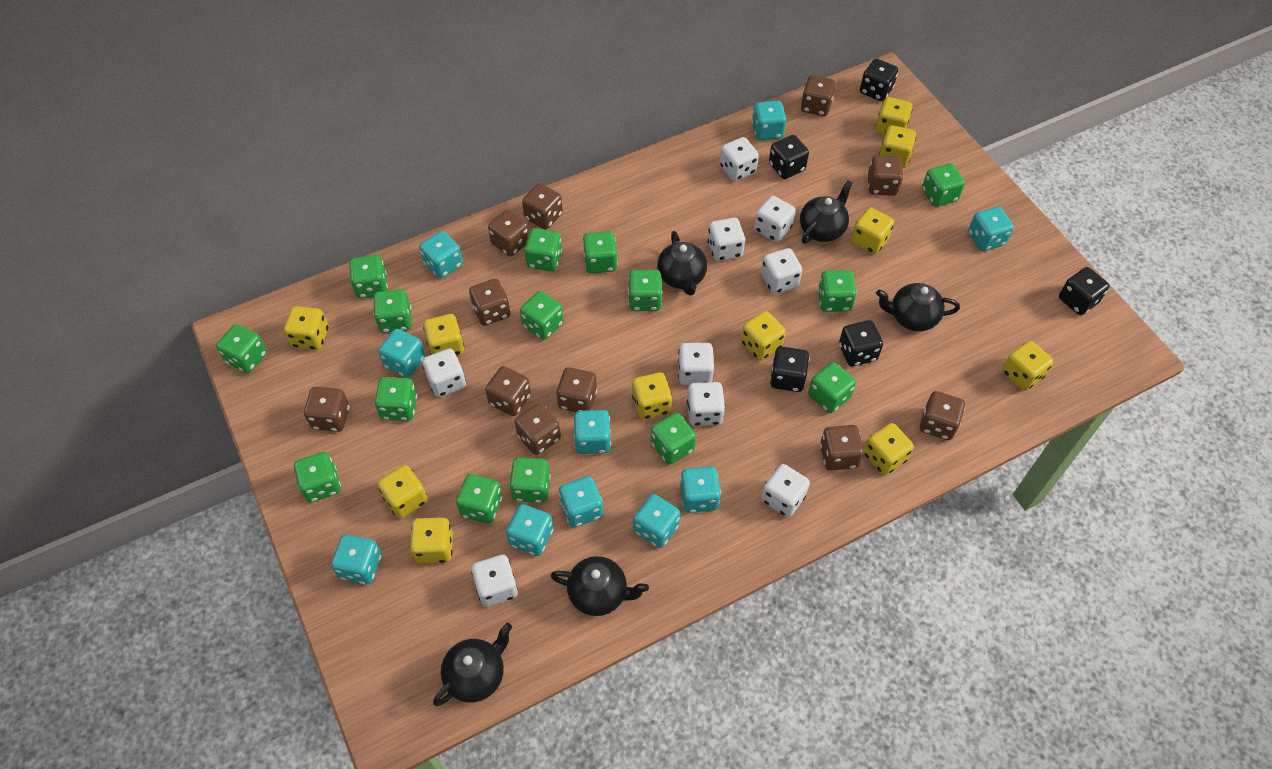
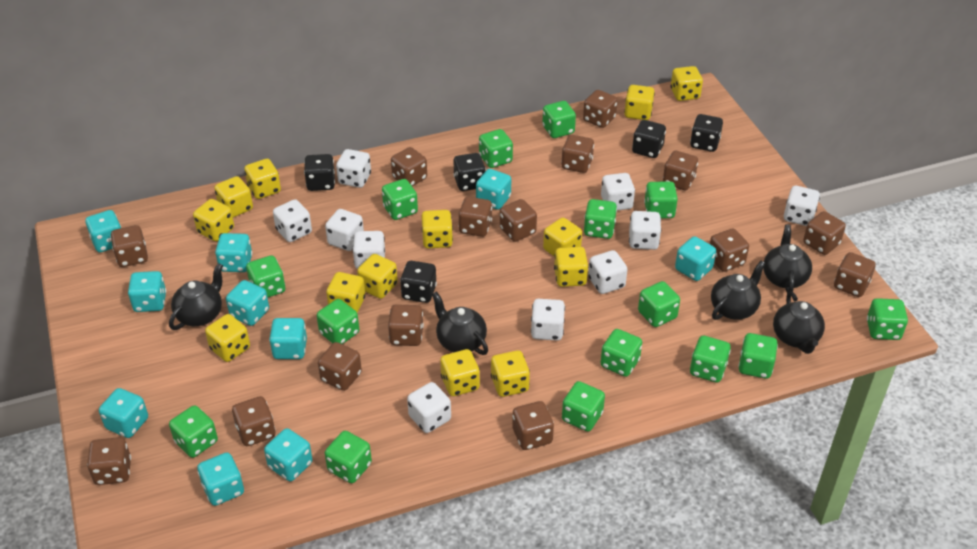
brown dice: 11 -> 15
white dice: 9 -> 10
yellow dice: 11 -> 13

